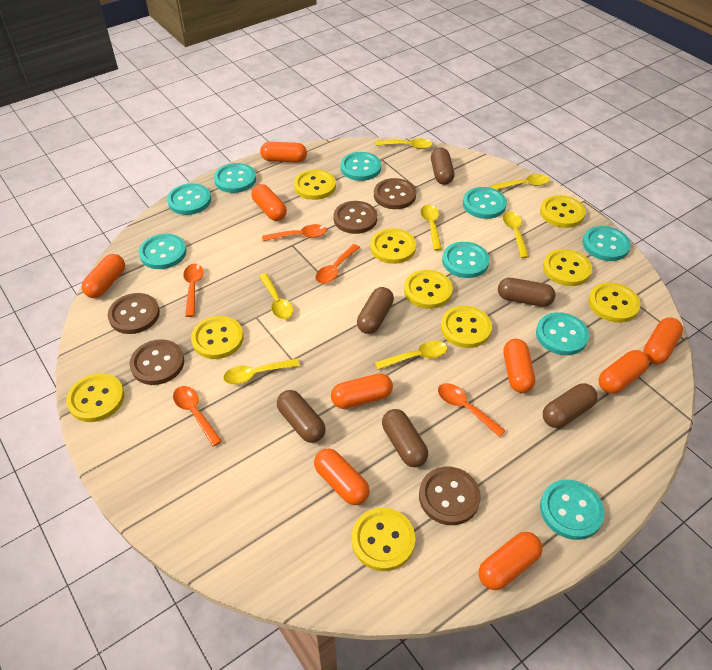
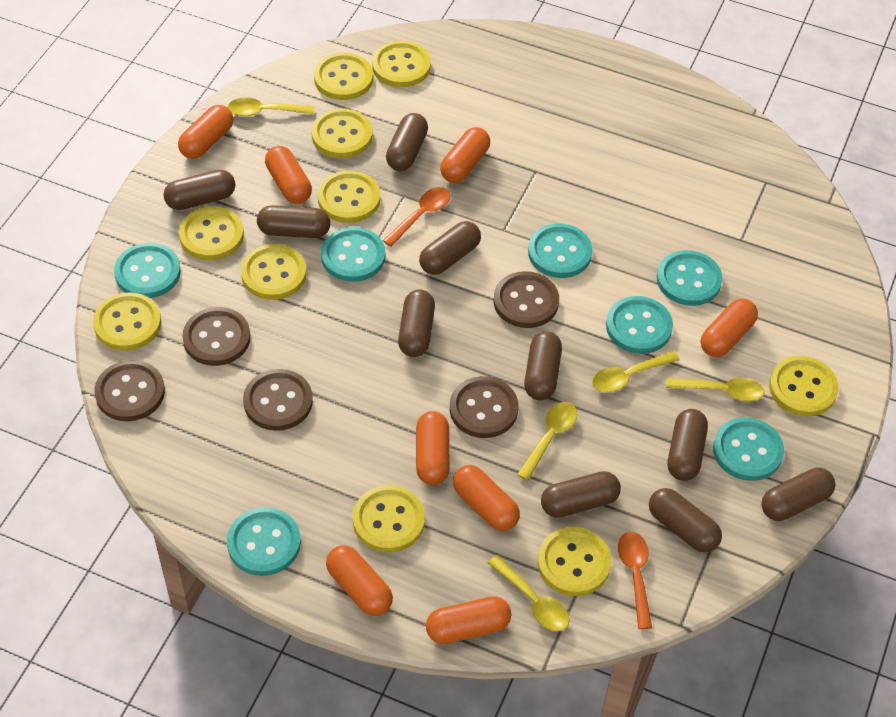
brown capsule: 6 -> 10
orange capsule: 9 -> 8
orange spoon: 5 -> 2
turquoise button: 9 -> 7
yellow spoon: 7 -> 5

